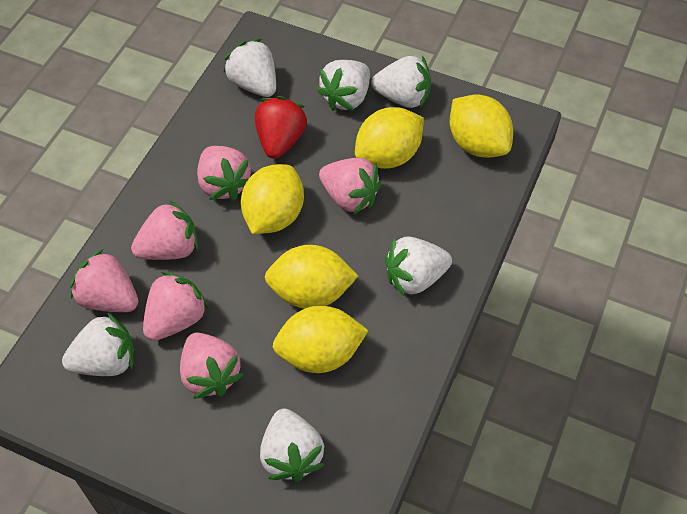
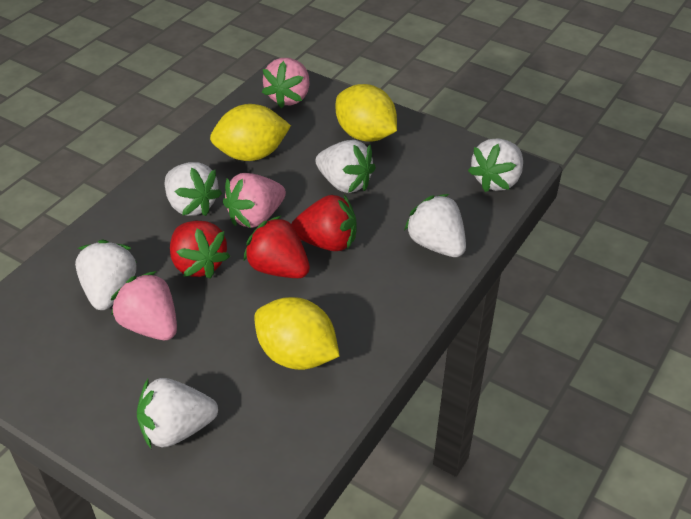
pink strawberry: 6 -> 3
red strawberry: 1 -> 3
yellow lemon: 5 -> 3

